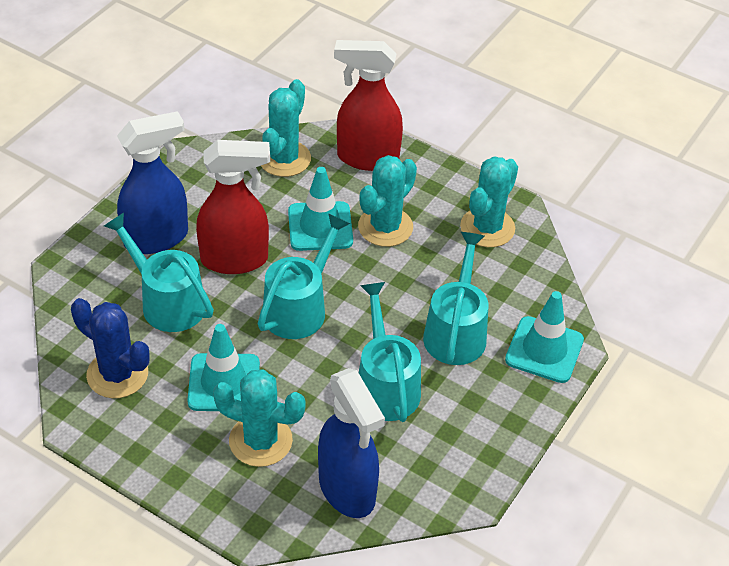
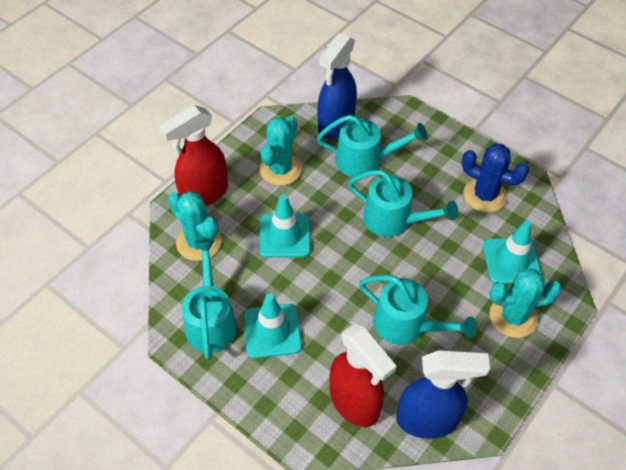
turquoise cactus: 4 -> 3

